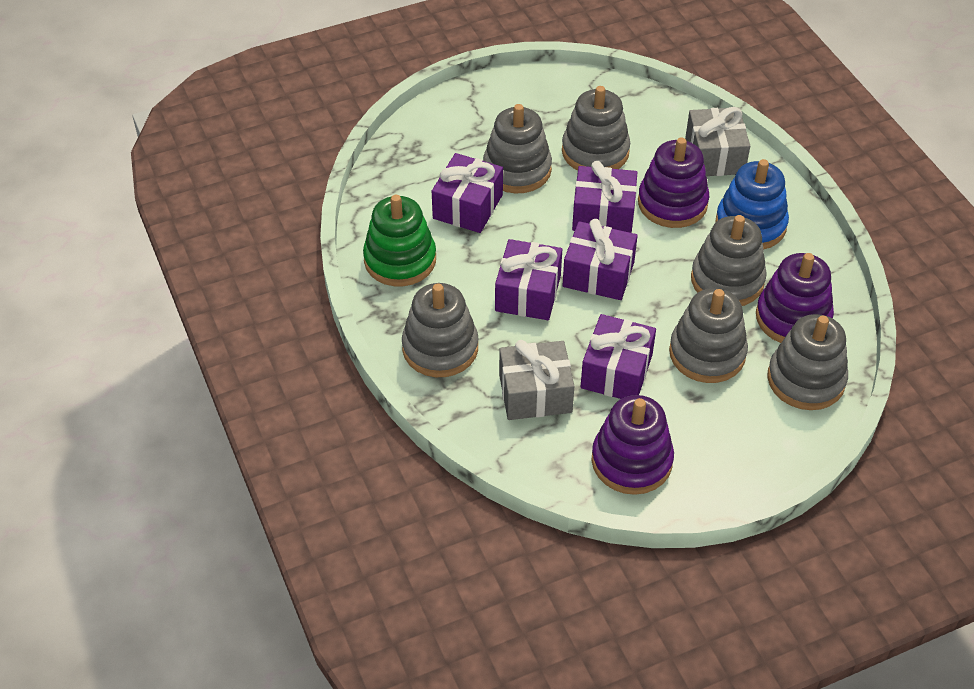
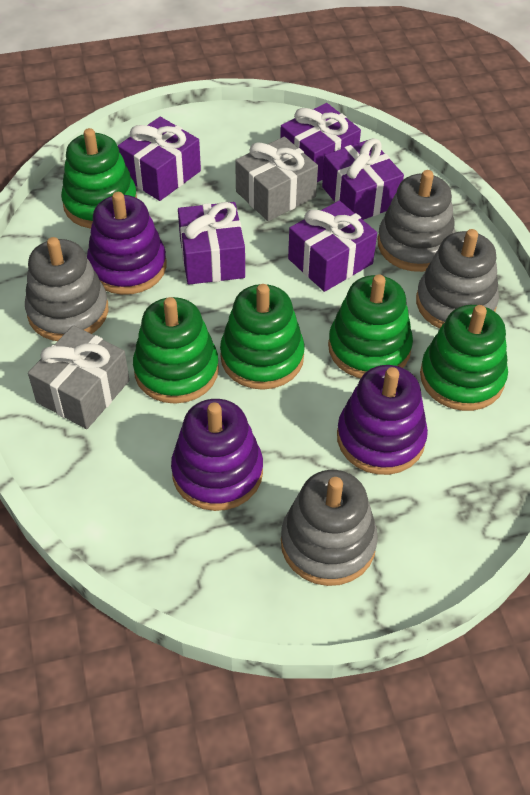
blue stacking toy: 1 -> 0
green stacking toy: 1 -> 5
grey stacking toy: 6 -> 4

